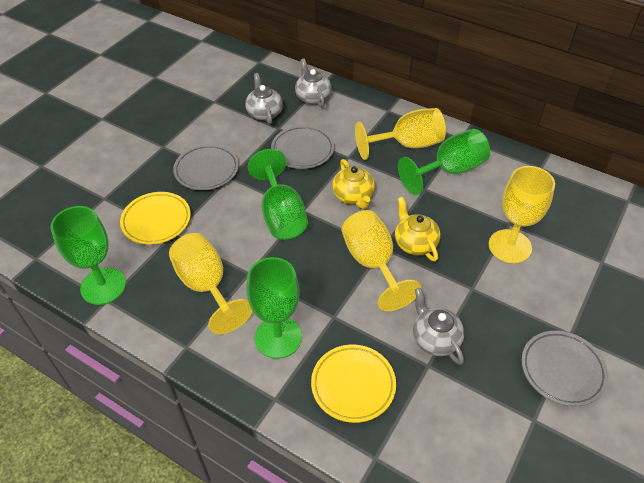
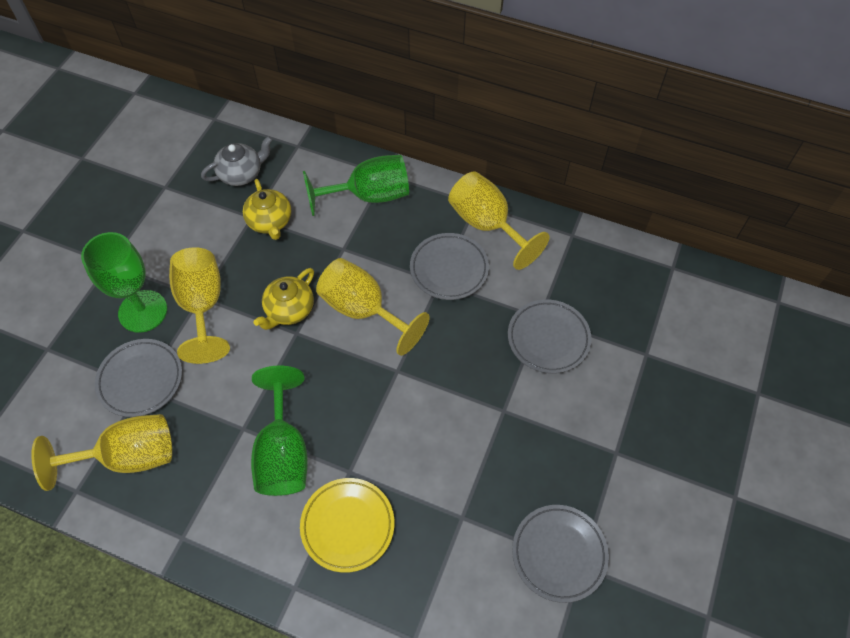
green goblet: 4 -> 3
grey plate: 3 -> 4
grey teapot: 3 -> 1
yellow plate: 2 -> 1

